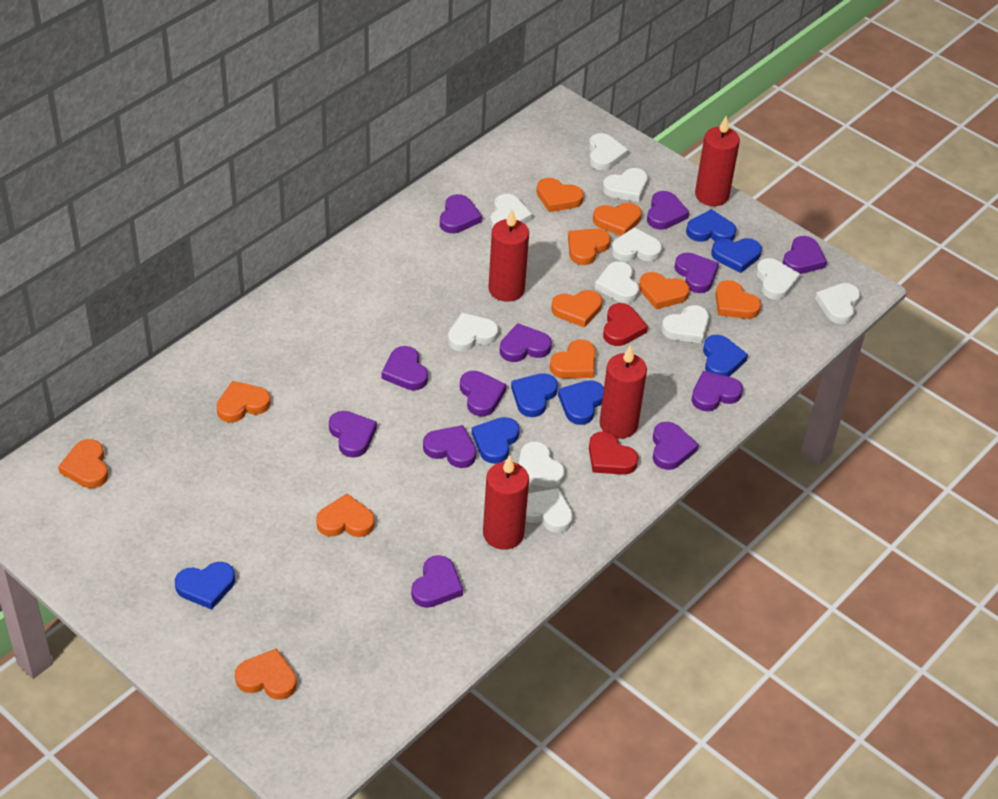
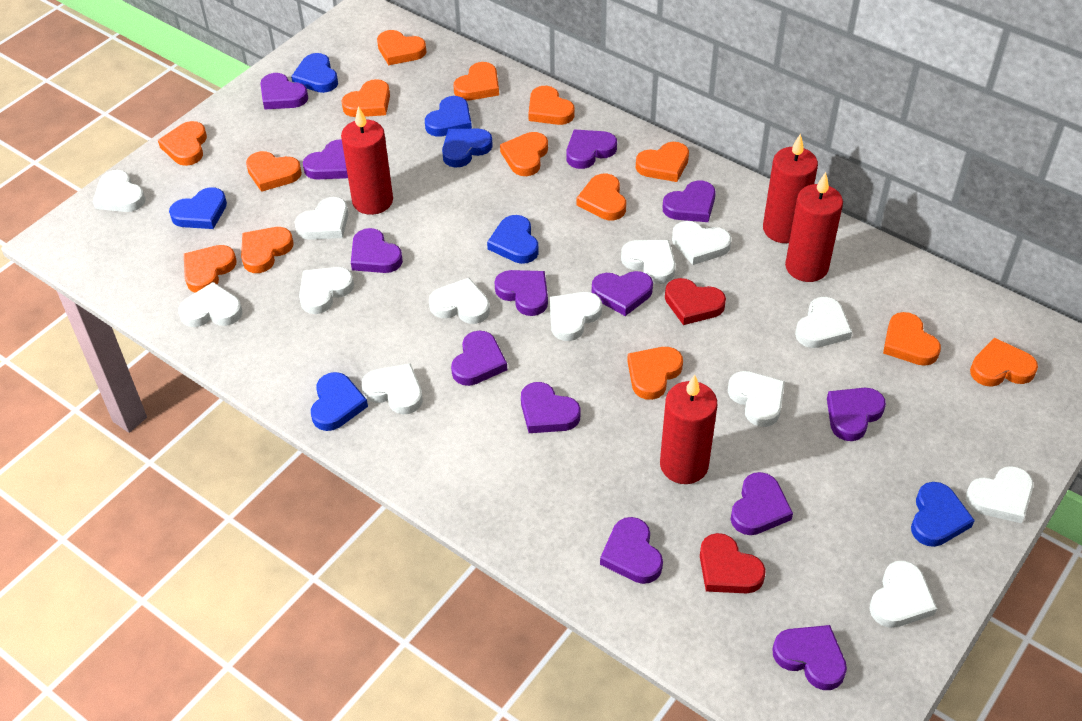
orange heart: 11 -> 14
purple heart: 12 -> 13
white heart: 11 -> 13

